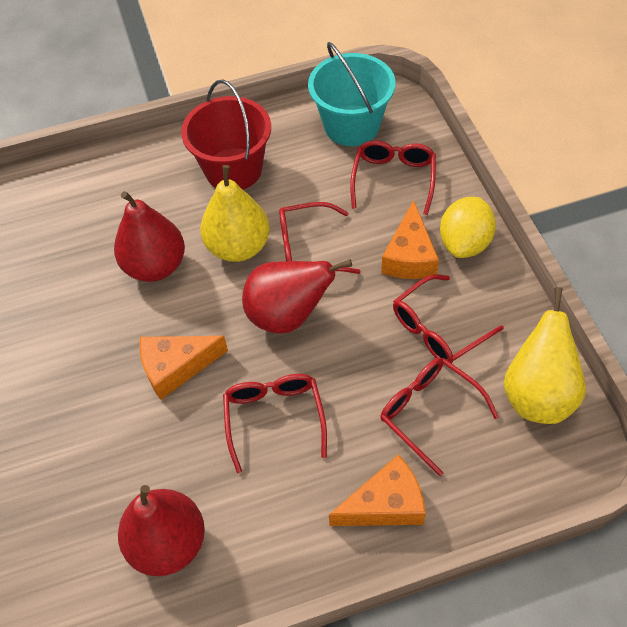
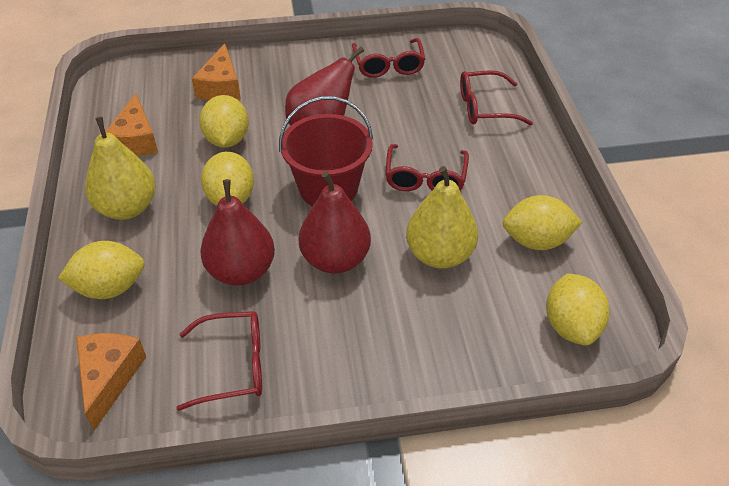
red glasses: 5 -> 4
turquoise bucket: 1 -> 0
yellow lemon: 1 -> 5

